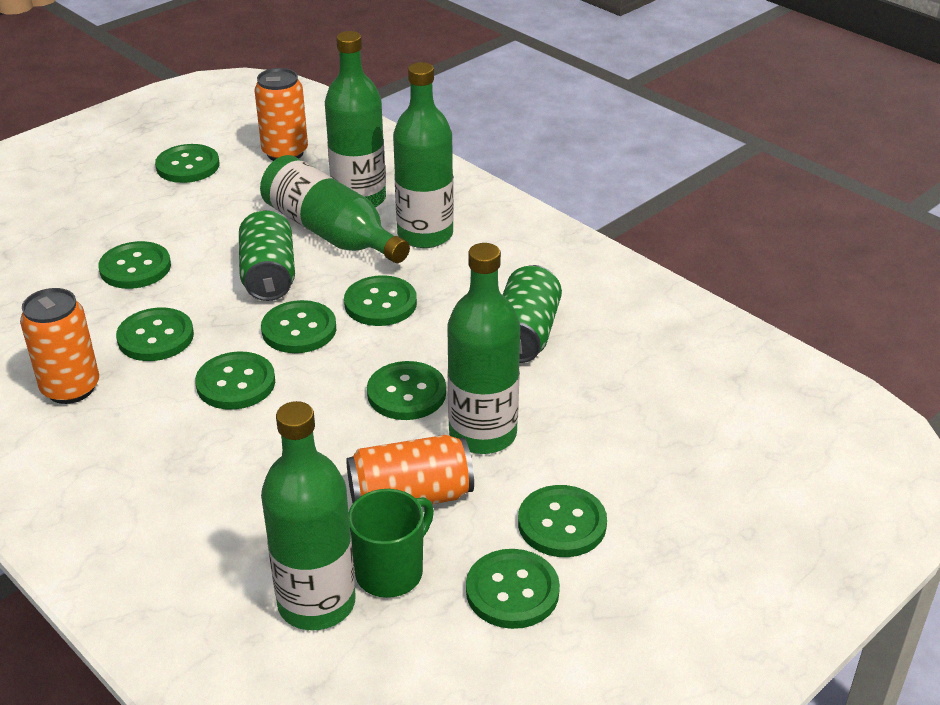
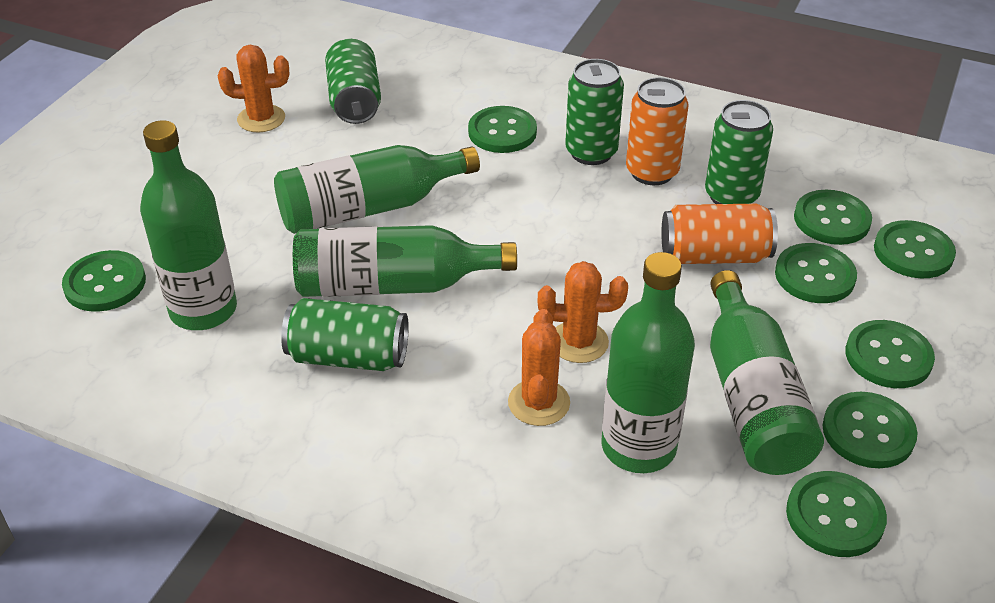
green button: 9 -> 8
green can: 2 -> 4
green mug: 1 -> 0
orange cactus: 0 -> 3
orange can: 3 -> 2

